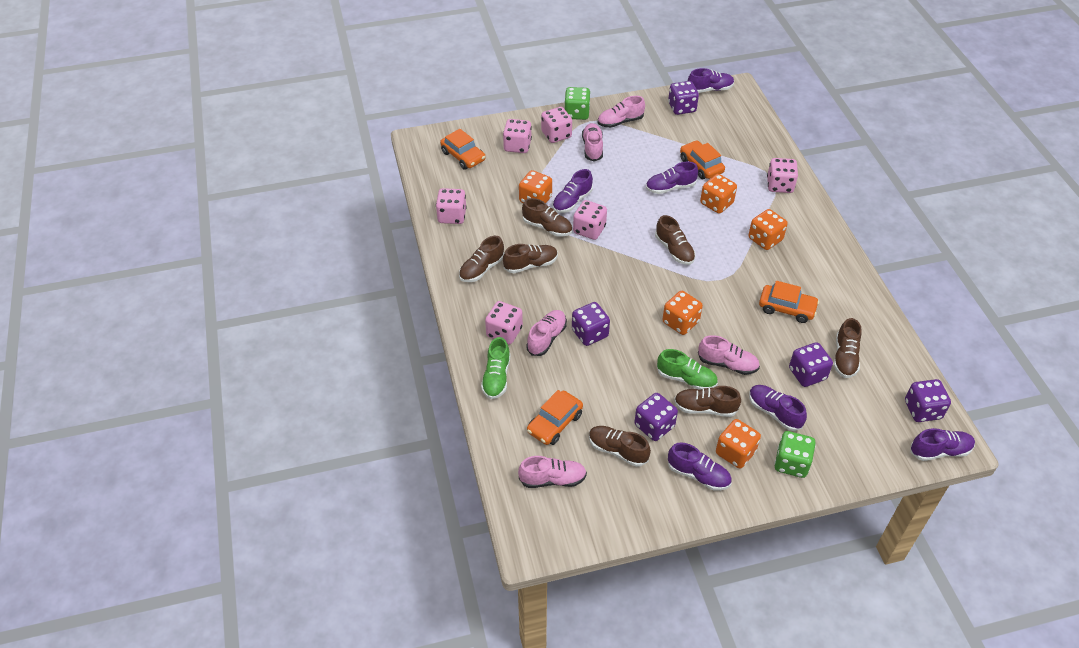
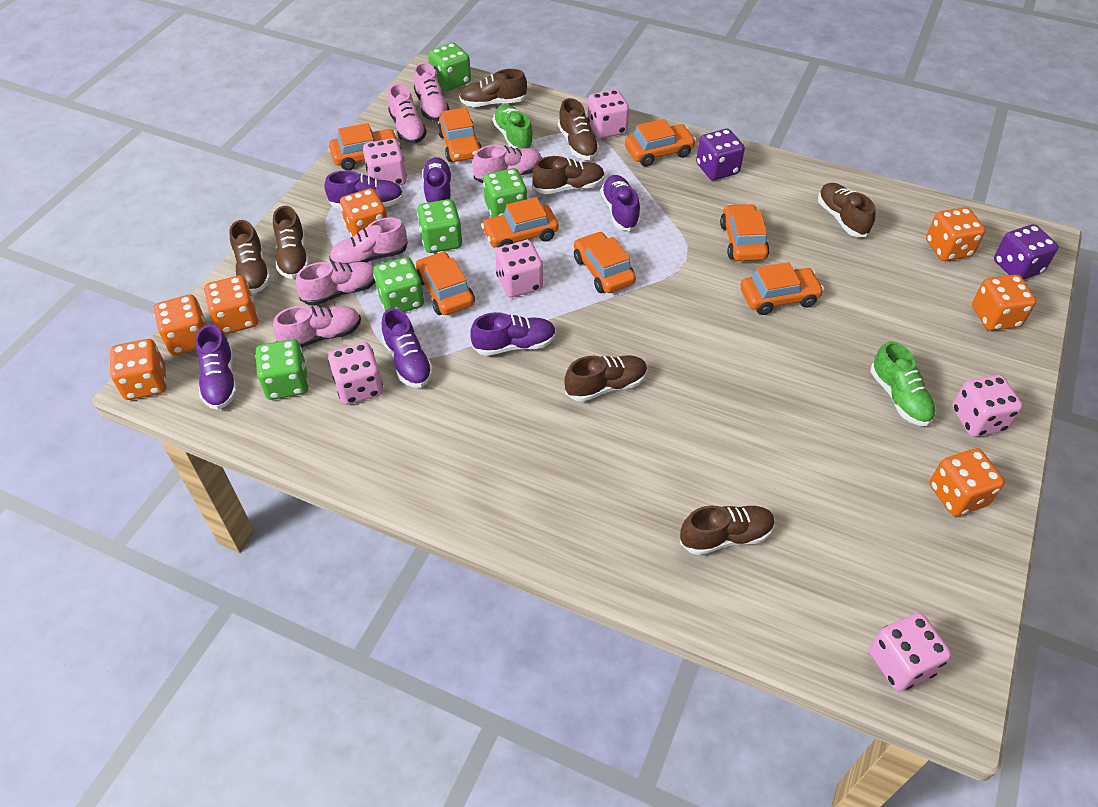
brown shoe: 7 -> 8
green dice: 2 -> 5
orange car: 4 -> 8
orange dice: 5 -> 7
pink shoe: 5 -> 6
purple dice: 5 -> 2

